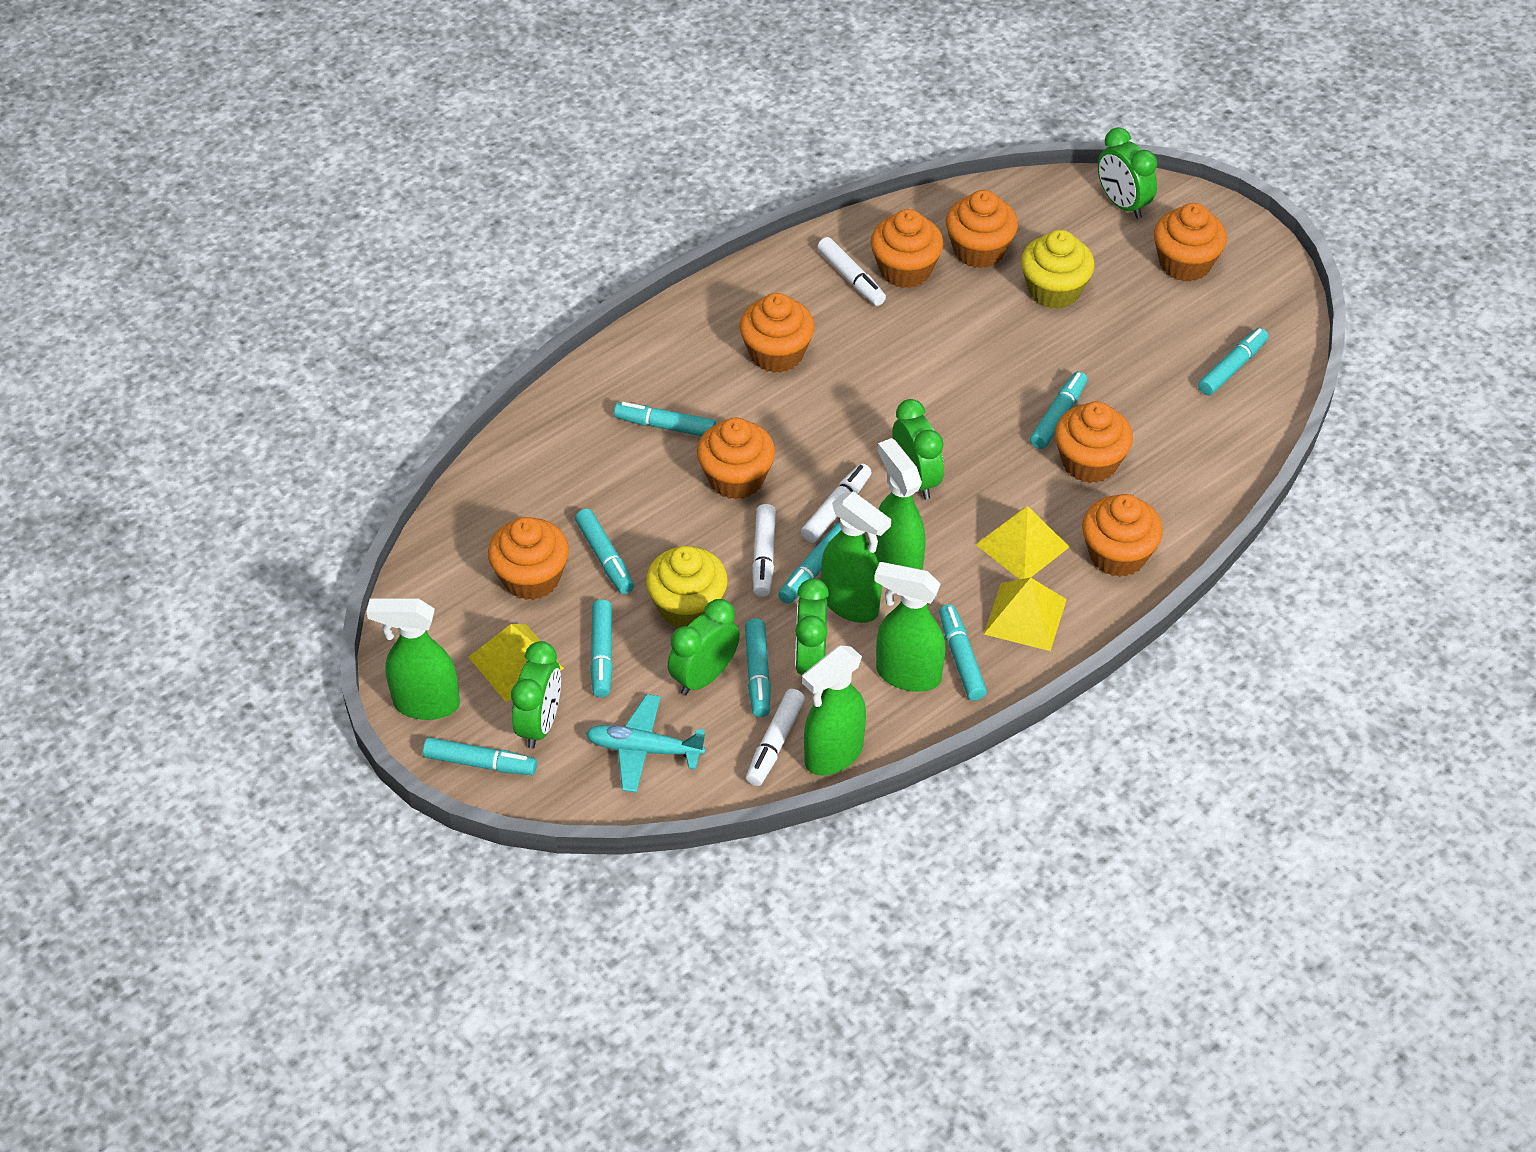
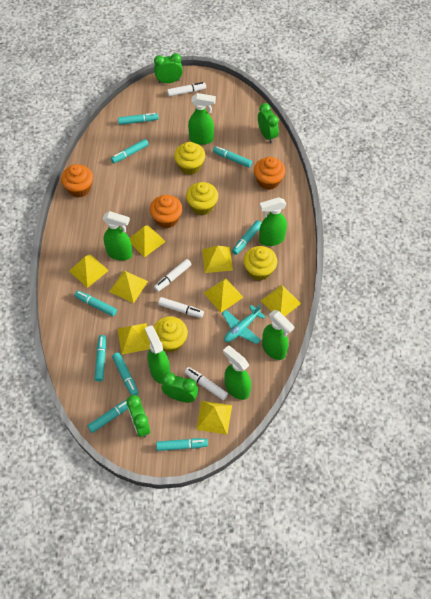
green clock: 5 -> 4
green spray bottle: 5 -> 6
orange cupcake: 8 -> 3
yellow cupcake: 2 -> 4
yellow pyramid: 3 -> 8

